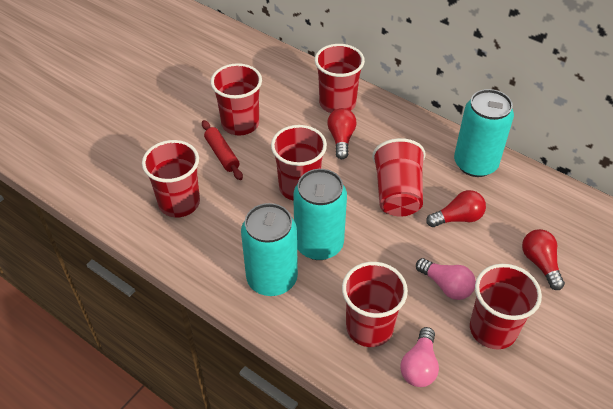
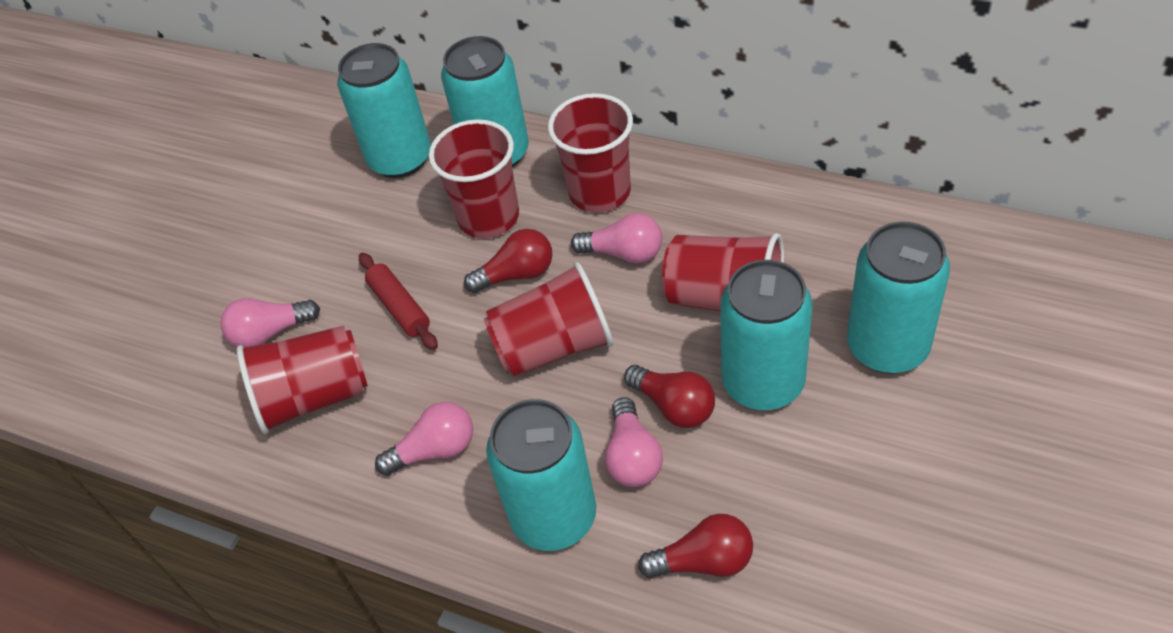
pink light bulb: 2 -> 4
red cup: 7 -> 5
turquoise can: 3 -> 5

